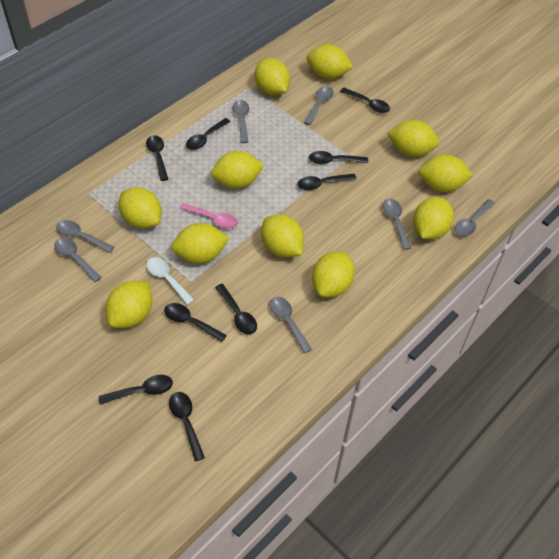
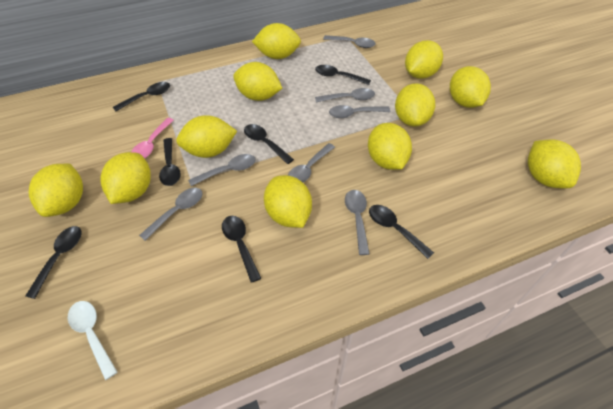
black spoon: 9 -> 7

